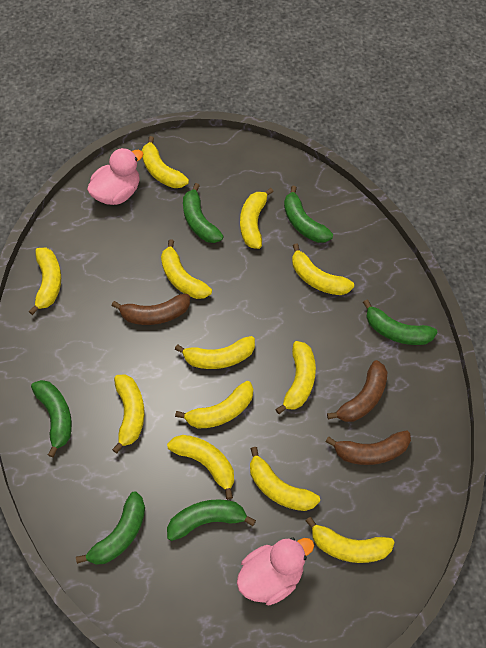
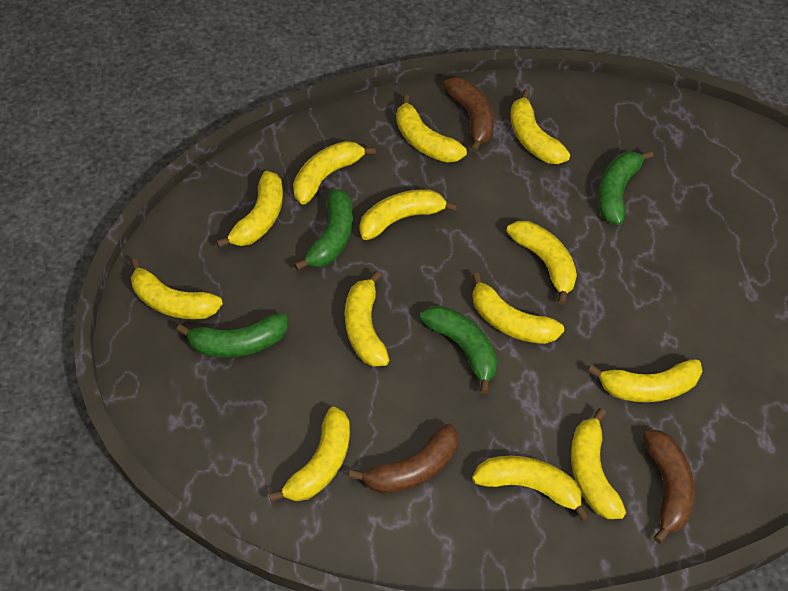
green banana: 6 -> 4
pink duck: 2 -> 0
yellow banana: 12 -> 13

